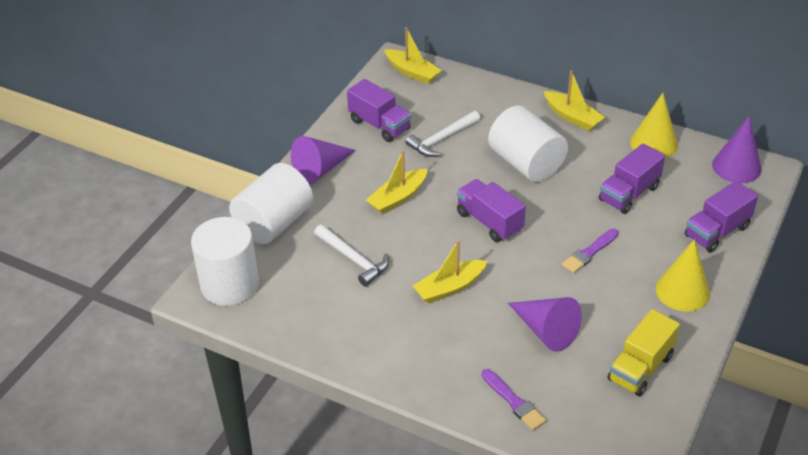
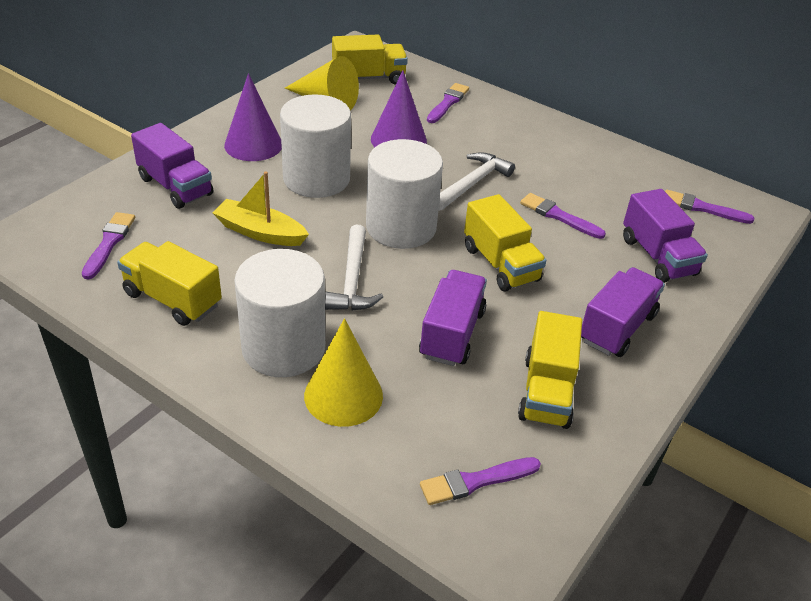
purple brush: 2 -> 5
purple cone: 3 -> 2
yellow boat: 4 -> 1
yellow truck: 1 -> 4

